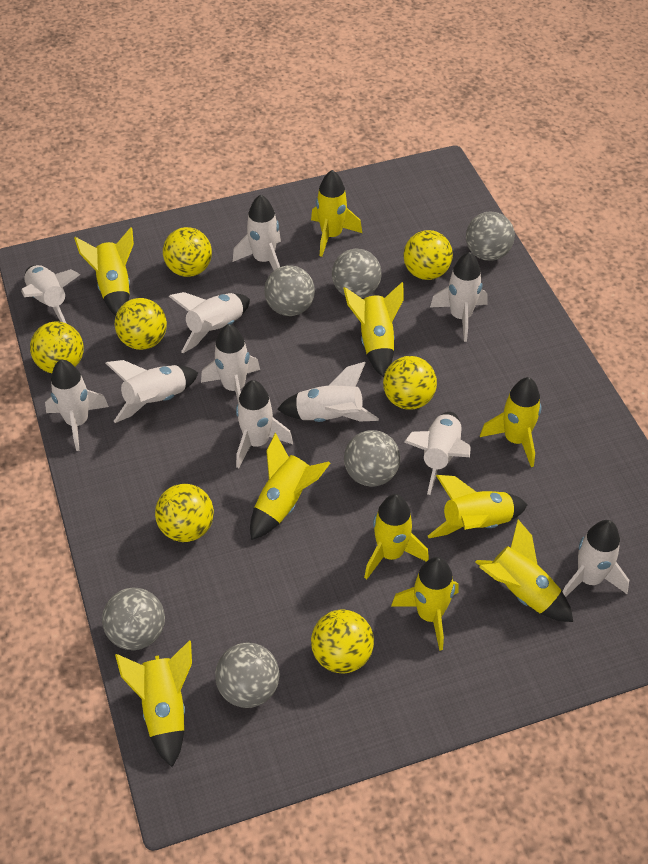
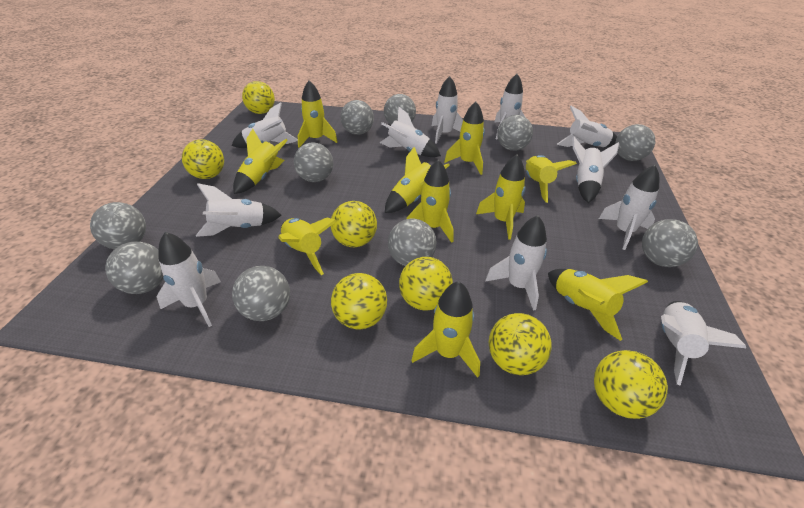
grey ball: 6 -> 10

